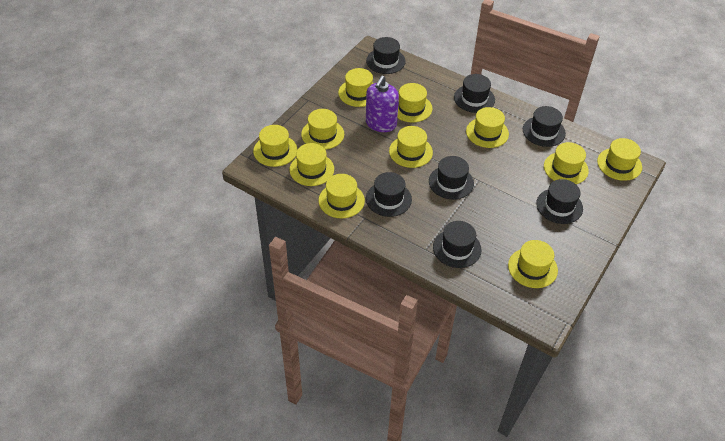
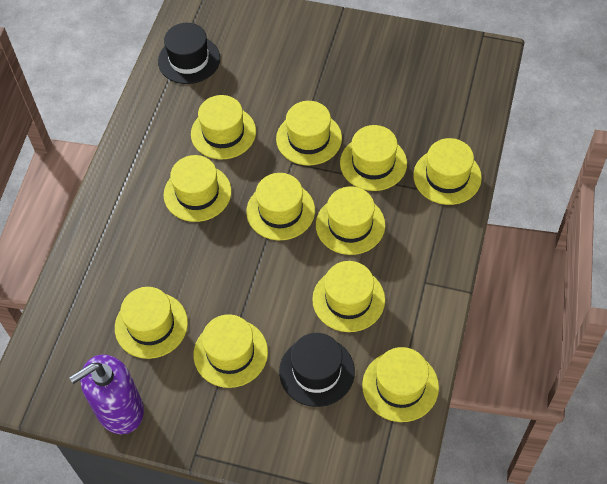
black hat: 7 -> 2

